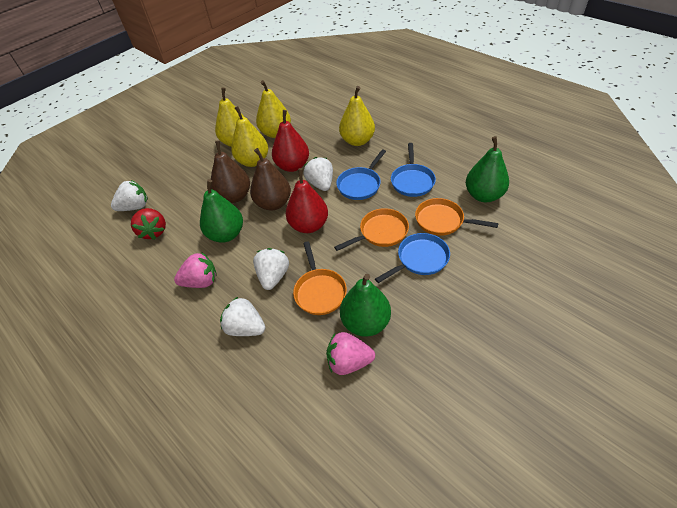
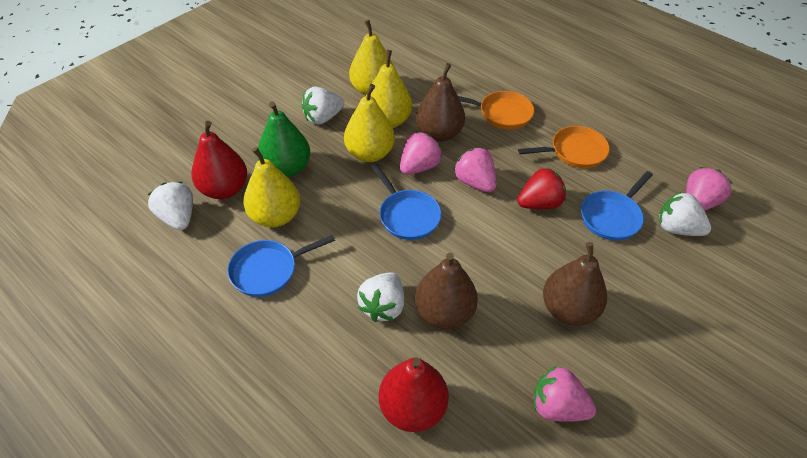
brown pear: 2 -> 3
green pear: 3 -> 1
orange pan: 3 -> 2
pink strawberry: 2 -> 4

